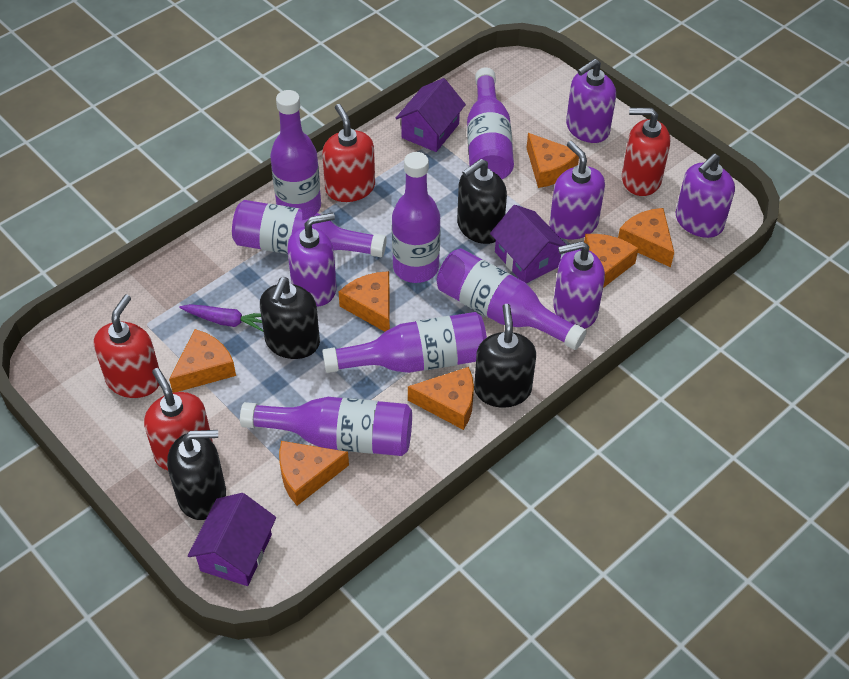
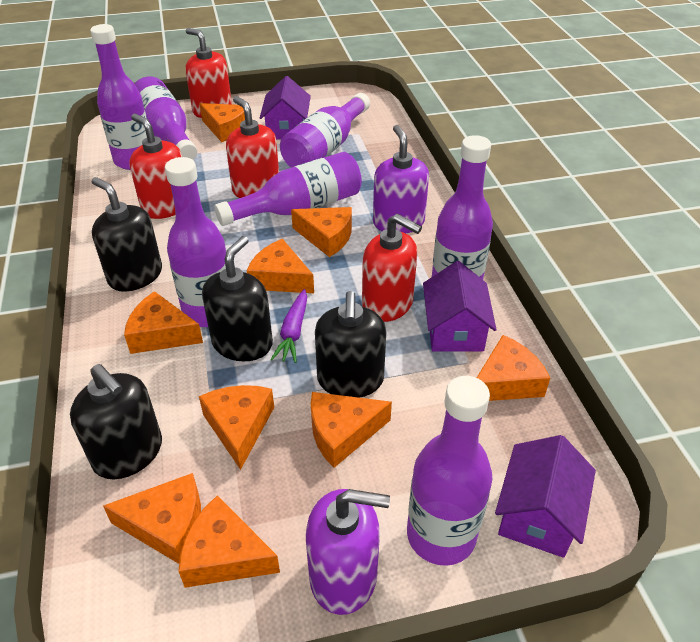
orange cheese: 7 -> 9
purple soap dispenser: 5 -> 2

